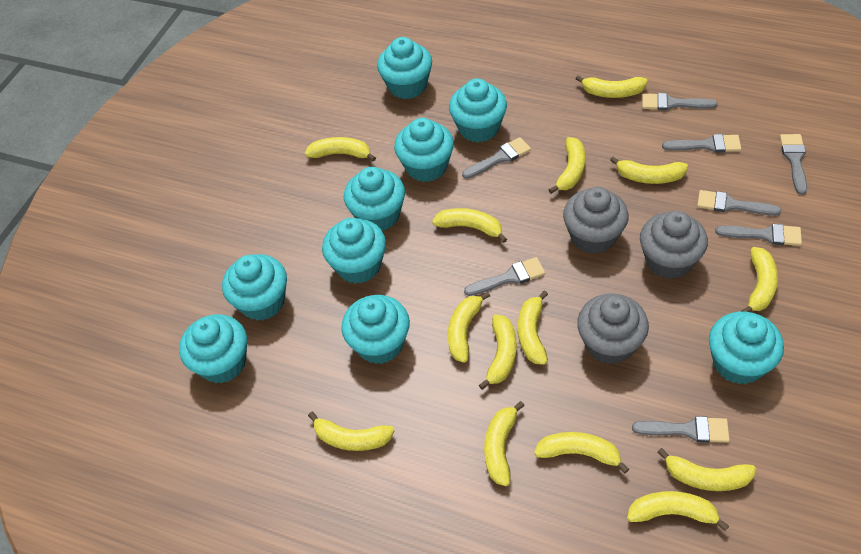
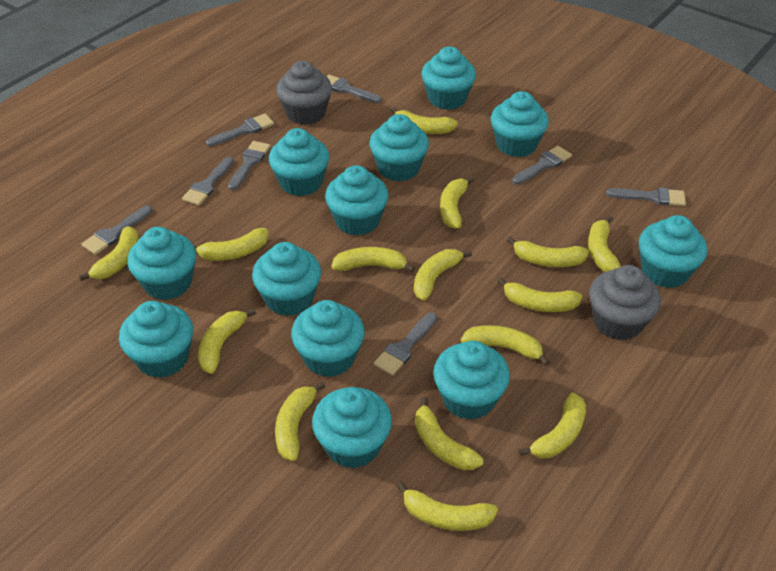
grey cupcake: 3 -> 2
turquoise cupcake: 9 -> 12
yellow banana: 14 -> 15

